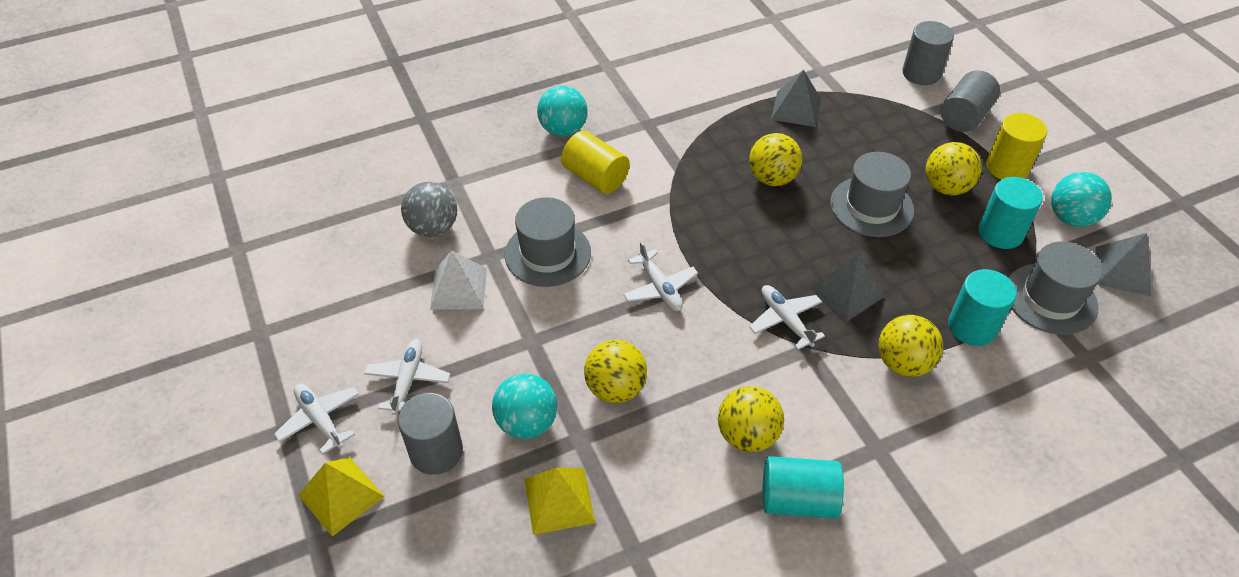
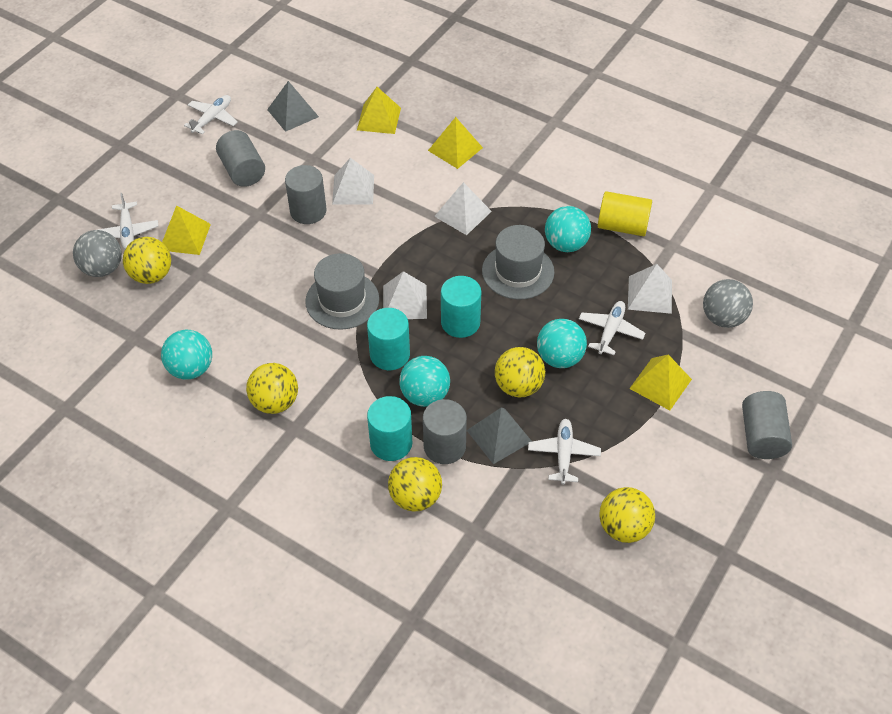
grey ball: 1 -> 2
grey cylinder: 3 -> 4
grey hat: 3 -> 2
grey pyramid: 3 -> 2
turquoise ball: 3 -> 4
white pyramid: 1 -> 4
yellow cylinder: 2 -> 1
yellow pyramid: 2 -> 4

